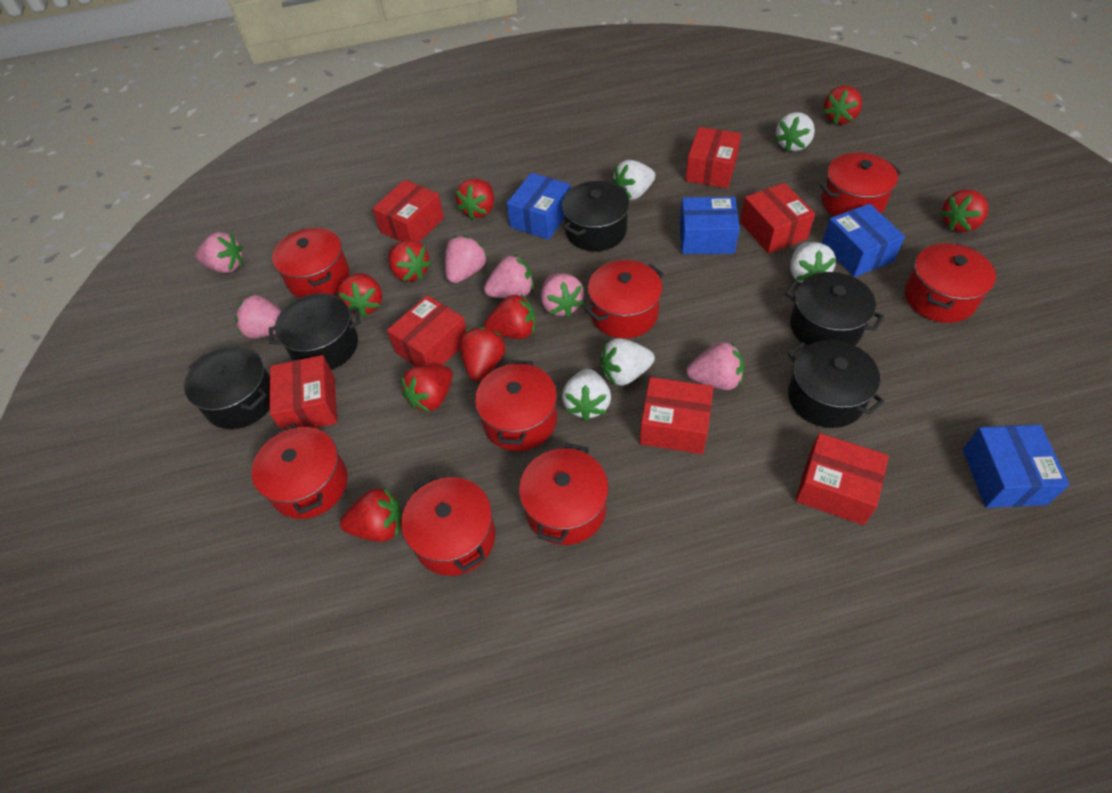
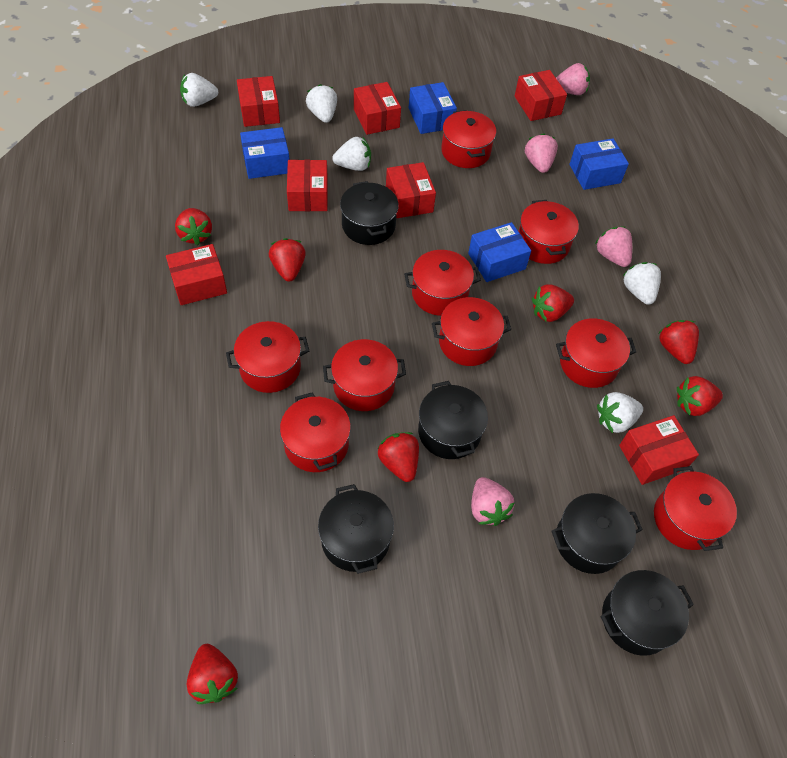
pink strawberry: 6 -> 4
red pot: 8 -> 9
red strawberry: 9 -> 7

